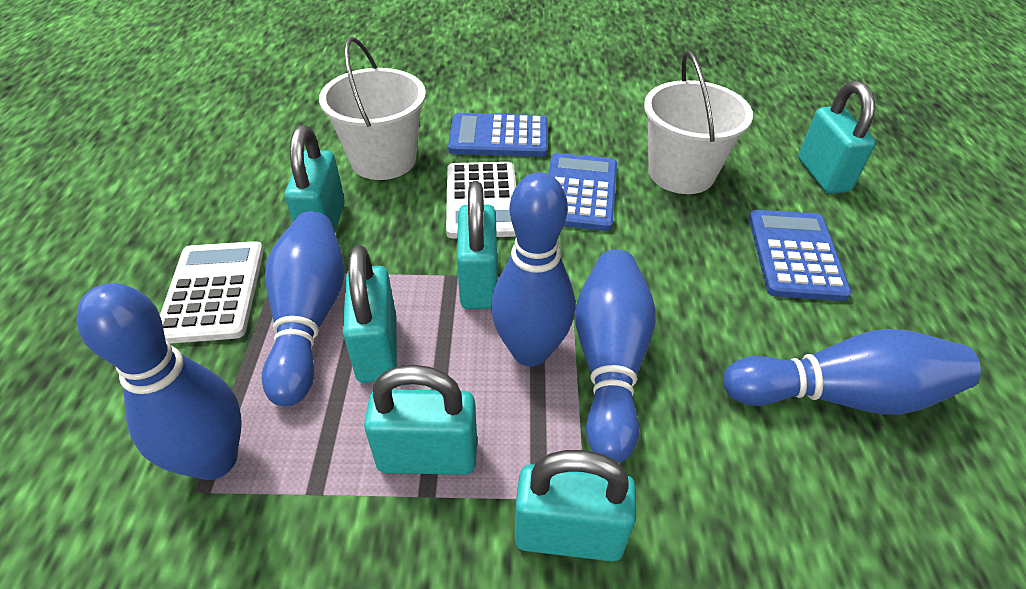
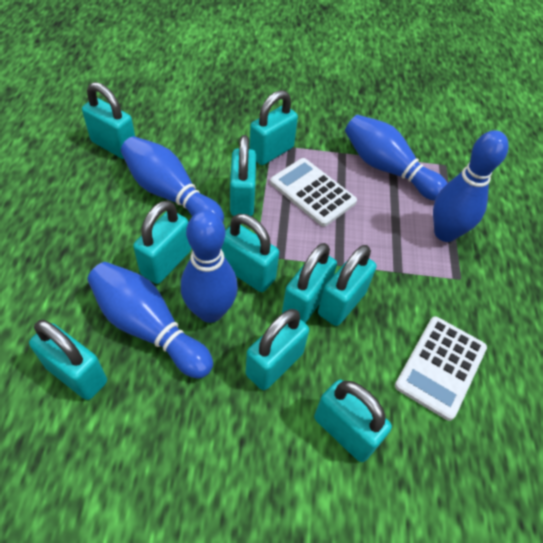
blue calculator: 3 -> 0
turquoise padlock: 6 -> 10
white bucket: 2 -> 0

